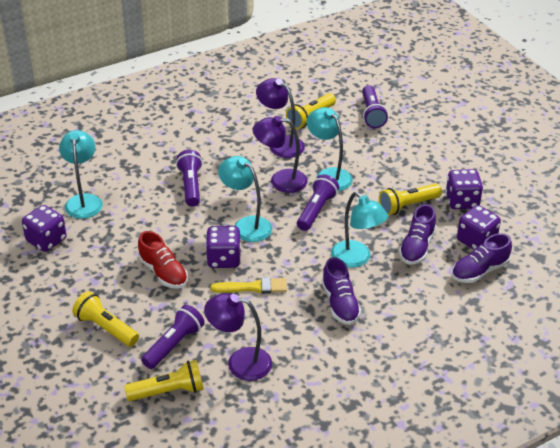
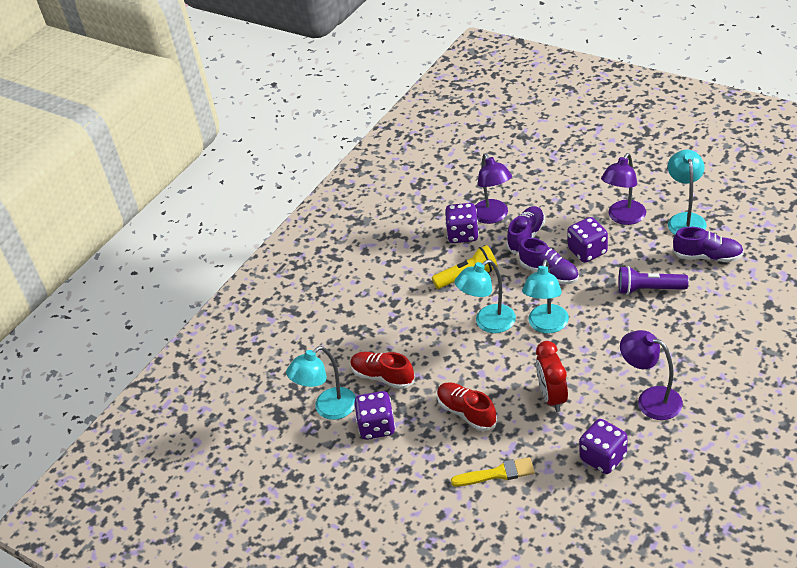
purple flashlight: 4 -> 1
red clock: 0 -> 1
red shoe: 1 -> 2
yellow flashlight: 4 -> 1

